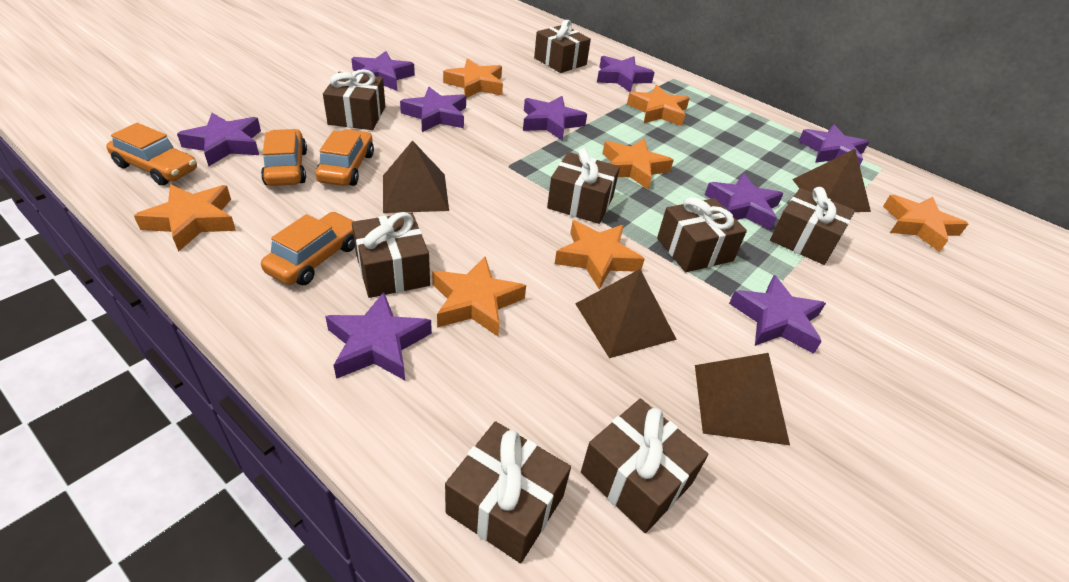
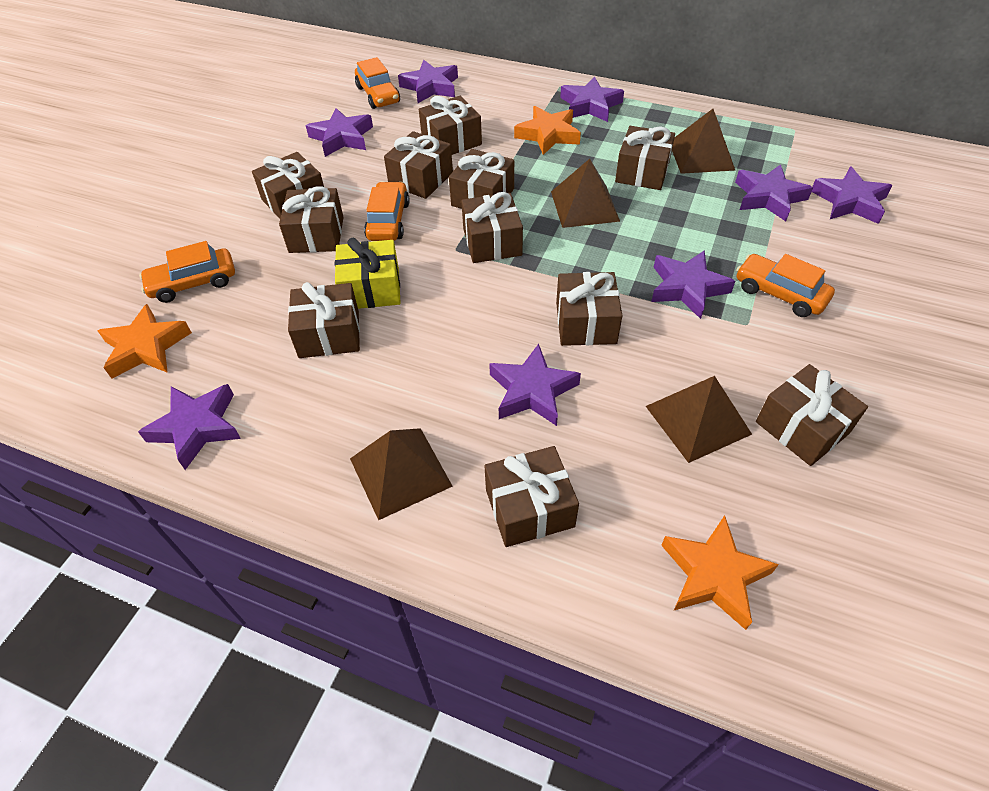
brown gift: 8 -> 11
orange star: 7 -> 3
purple star: 9 -> 8
yellow gift: 0 -> 1

